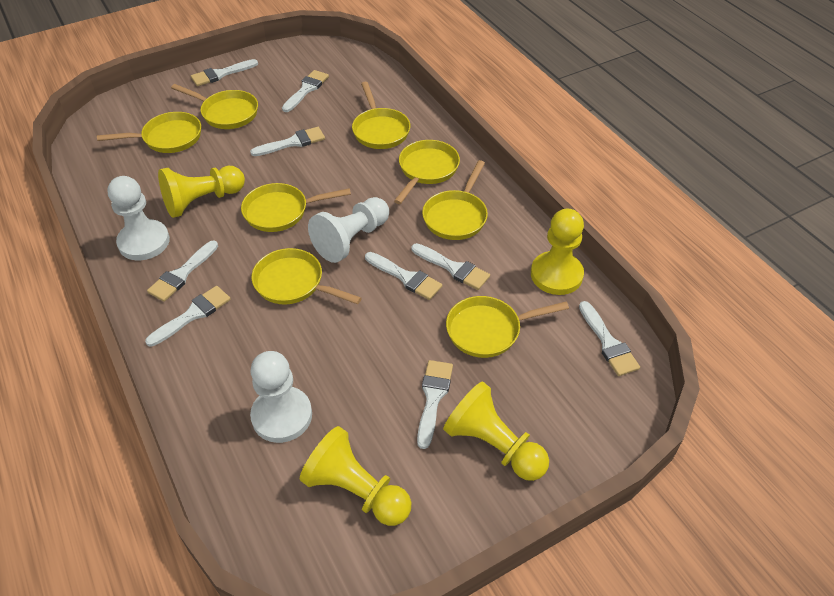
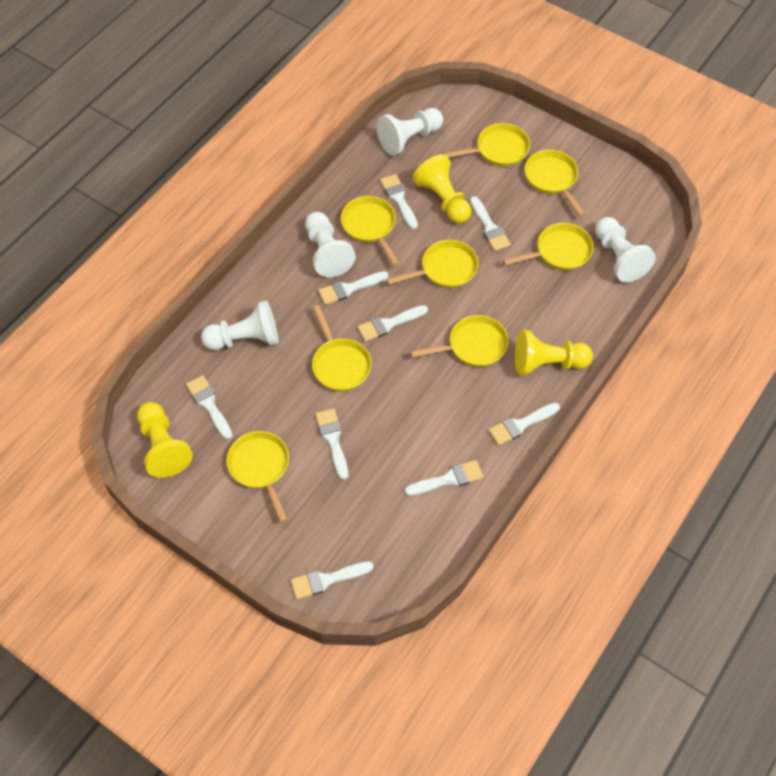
white pawn: 3 -> 4
yellow pawn: 4 -> 3

